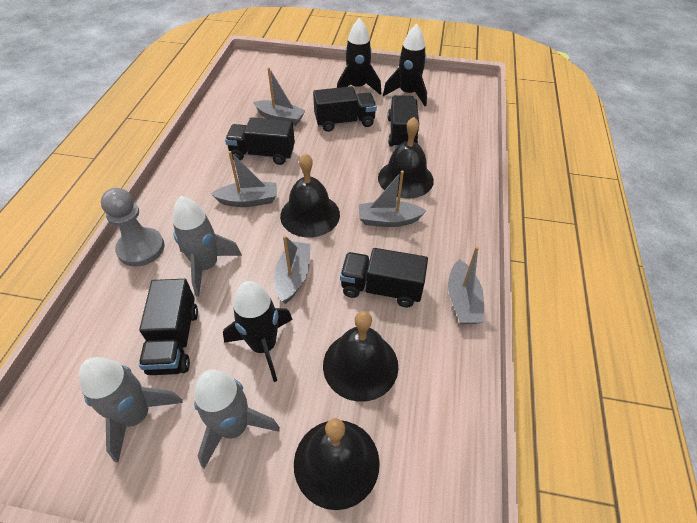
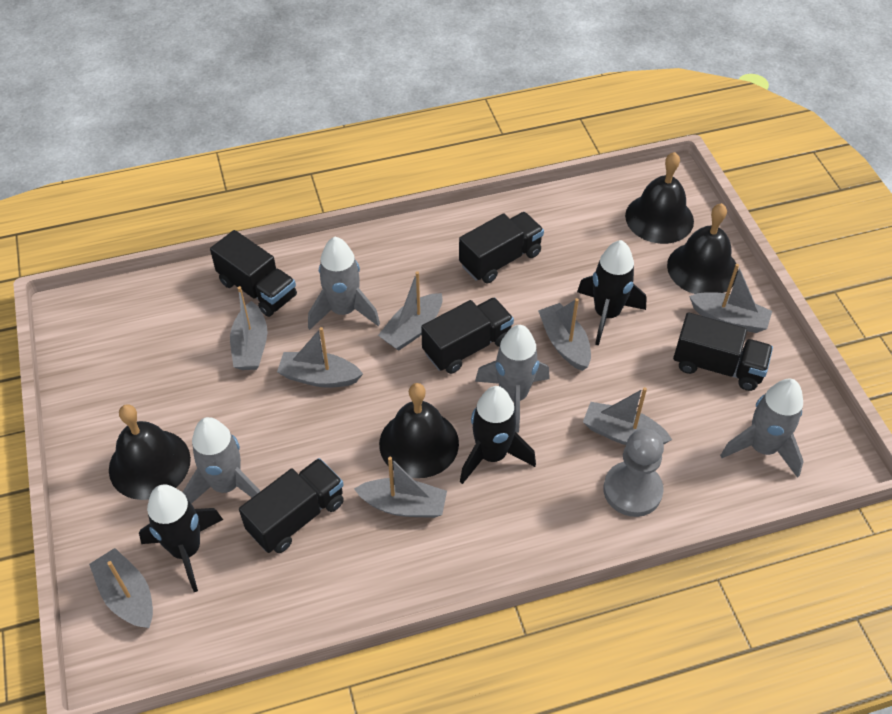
grey boat: 5 -> 8
grey rocket: 3 -> 4

